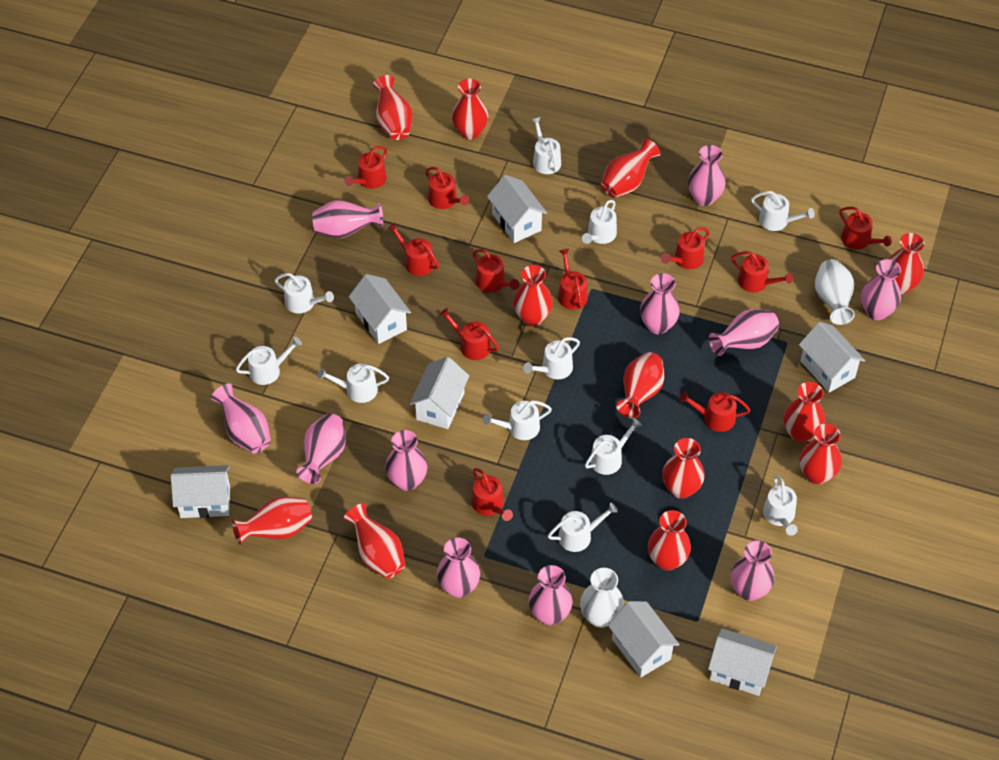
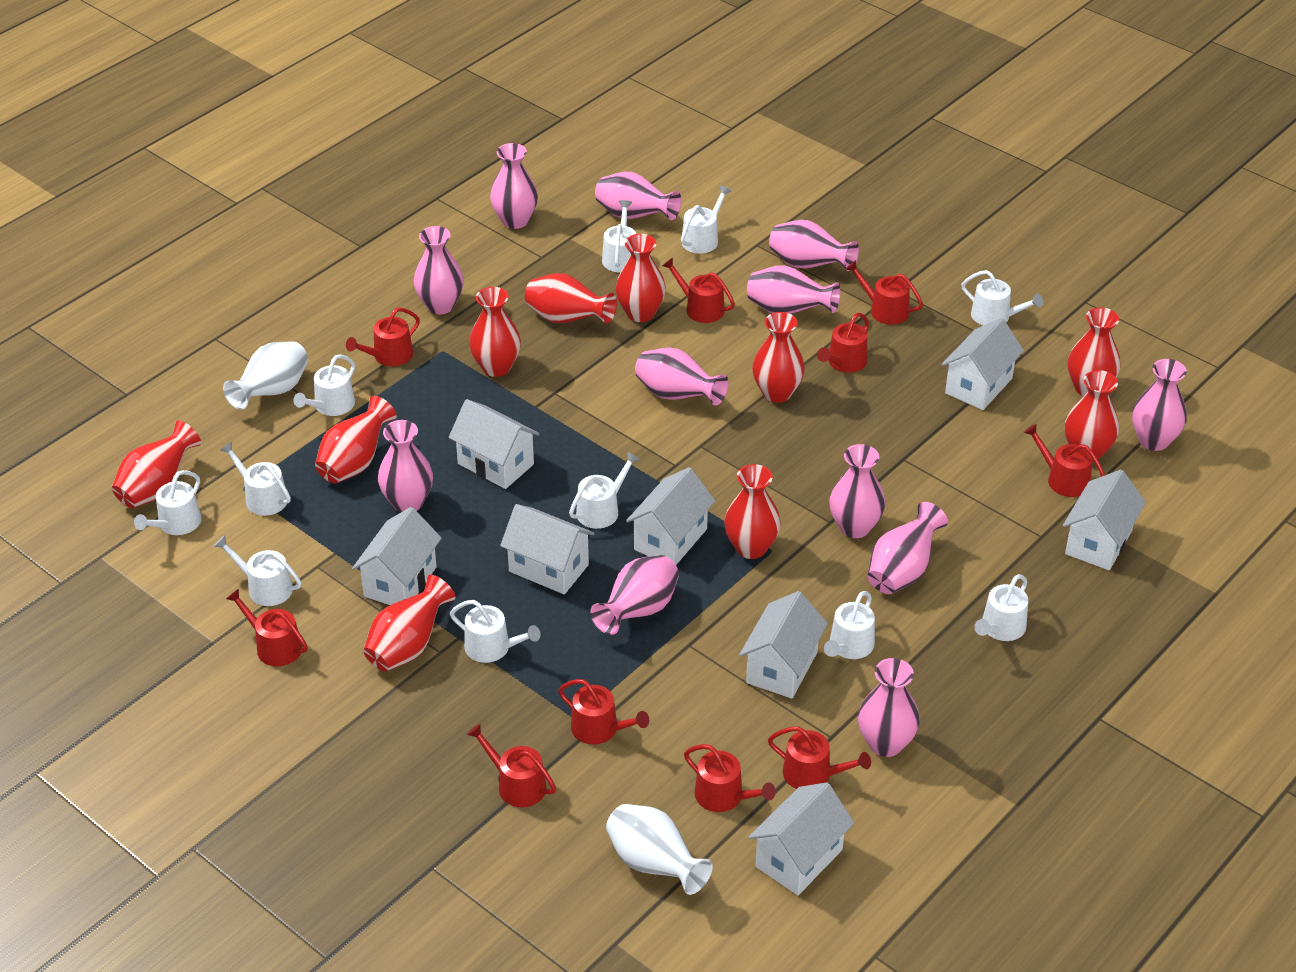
pink vase: 11 -> 12
red vase: 12 -> 10
red watering can: 11 -> 10
white house: 7 -> 8

